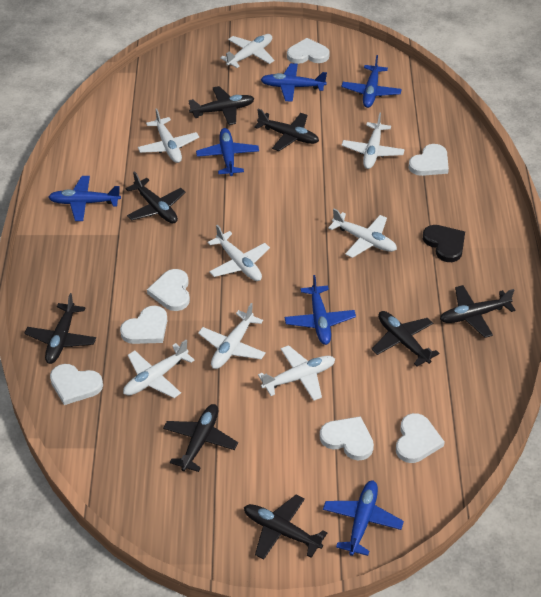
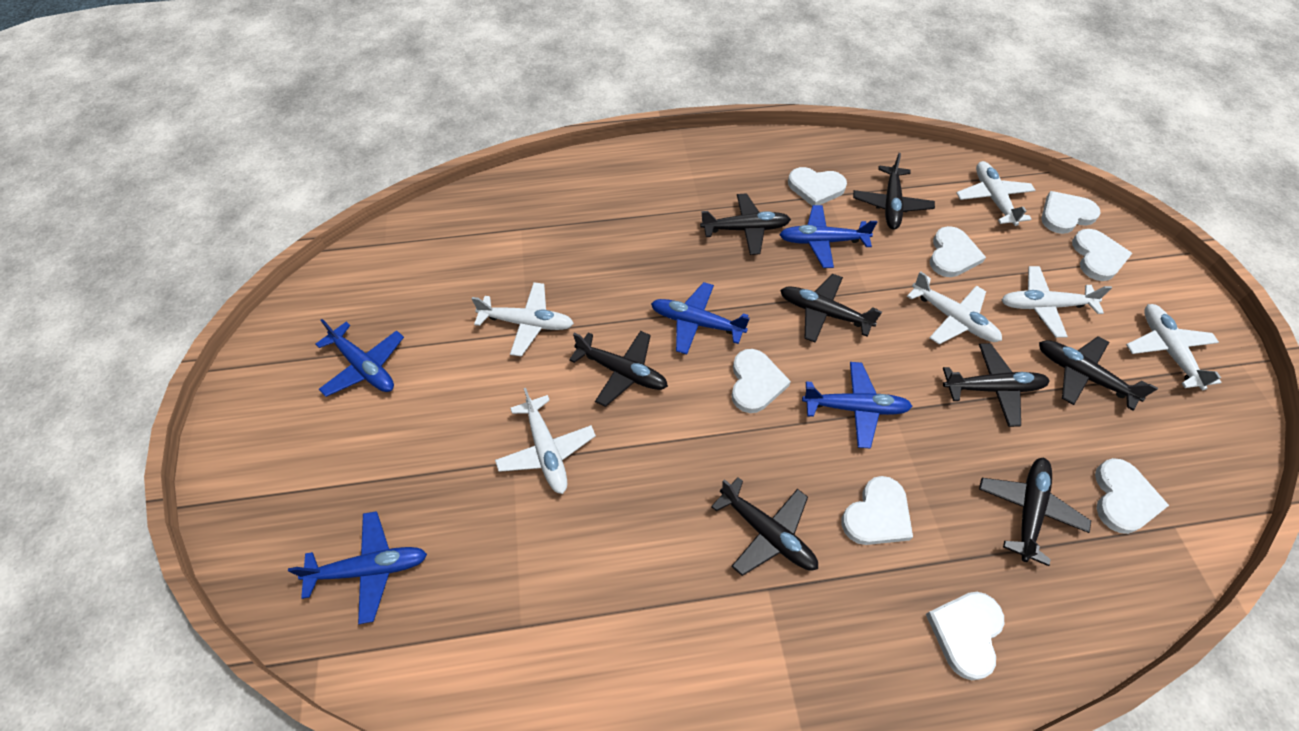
black heart: 1 -> 0
blue plane: 6 -> 5
white heart: 7 -> 8
white plane: 8 -> 6

